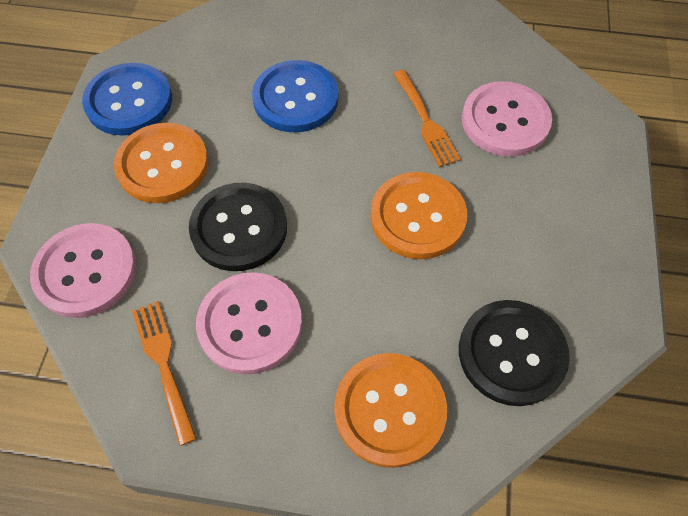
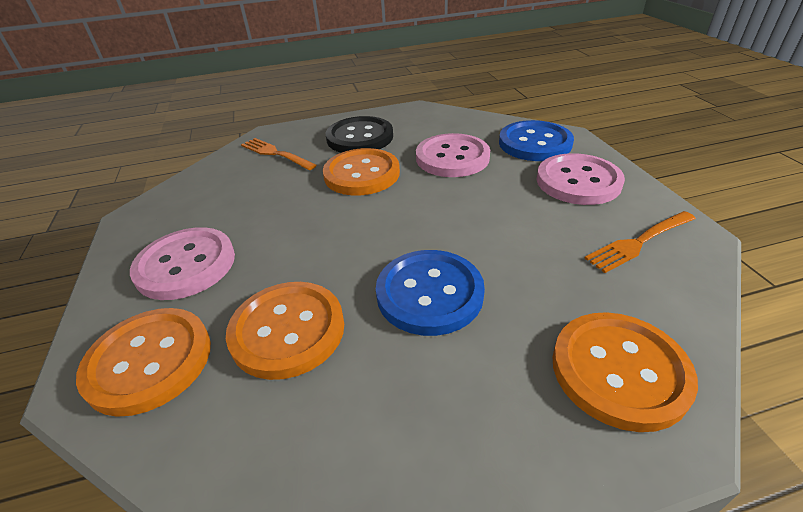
black button: 2 -> 1
orange button: 3 -> 4

